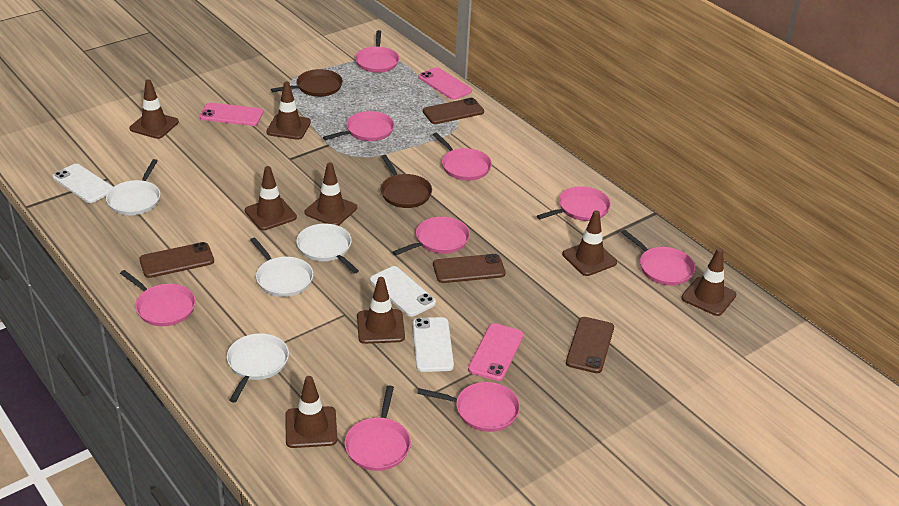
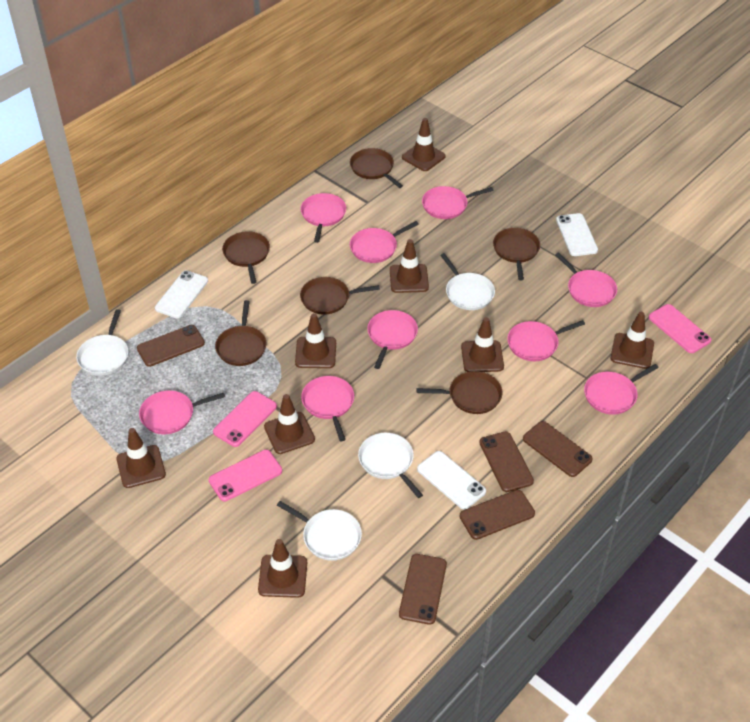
brown pan: 2 -> 6
brown phone: 4 -> 5

